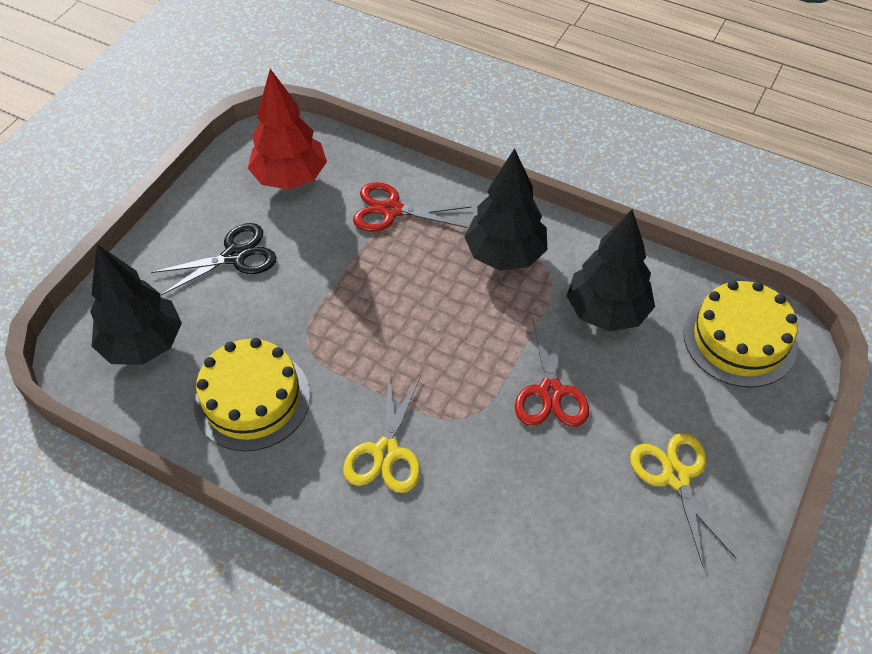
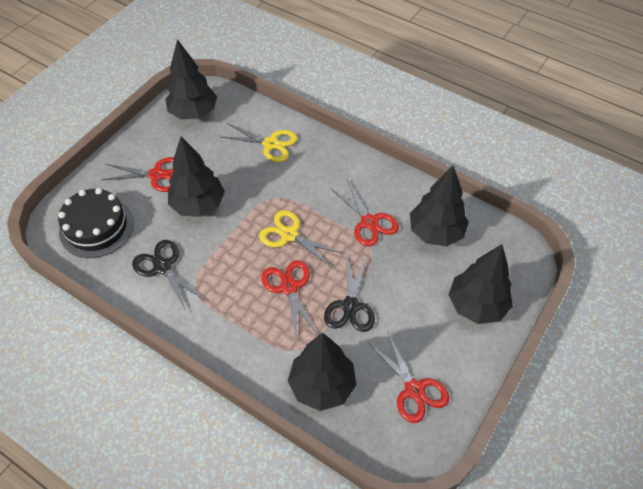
black cake: 0 -> 1
black scissors: 1 -> 2
black tree: 3 -> 5
red scissors: 2 -> 4
red tree: 1 -> 0
yellow cake: 2 -> 0

